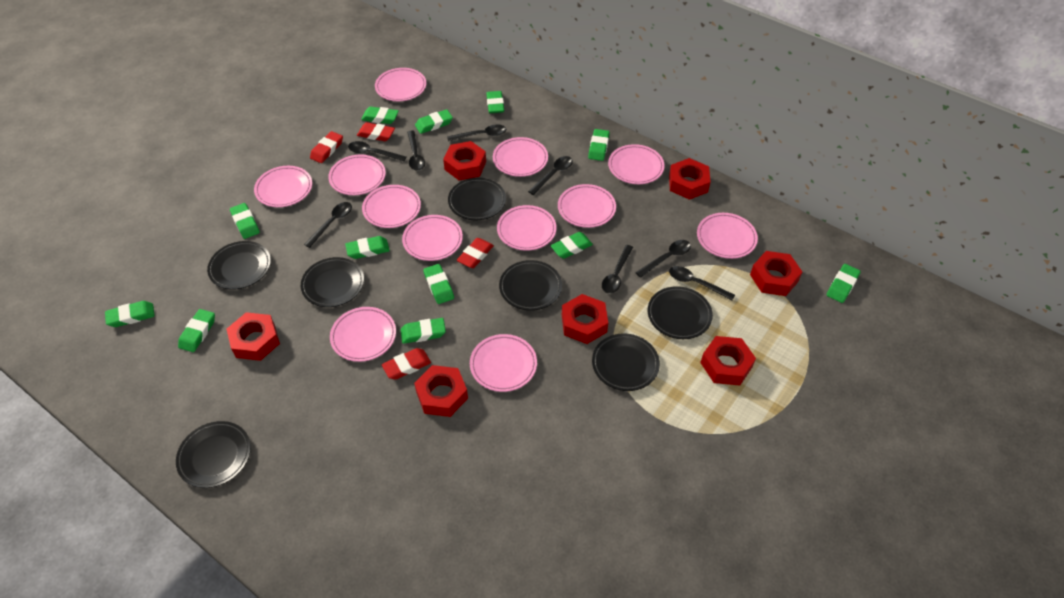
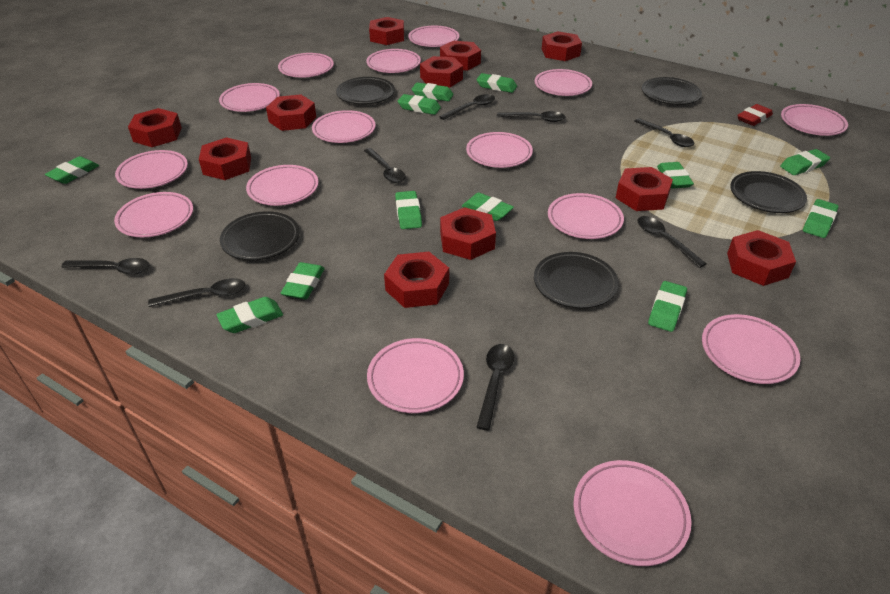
black plate: 7 -> 5
pink plate: 12 -> 15
red eraser: 4 -> 1
red nut: 7 -> 11

